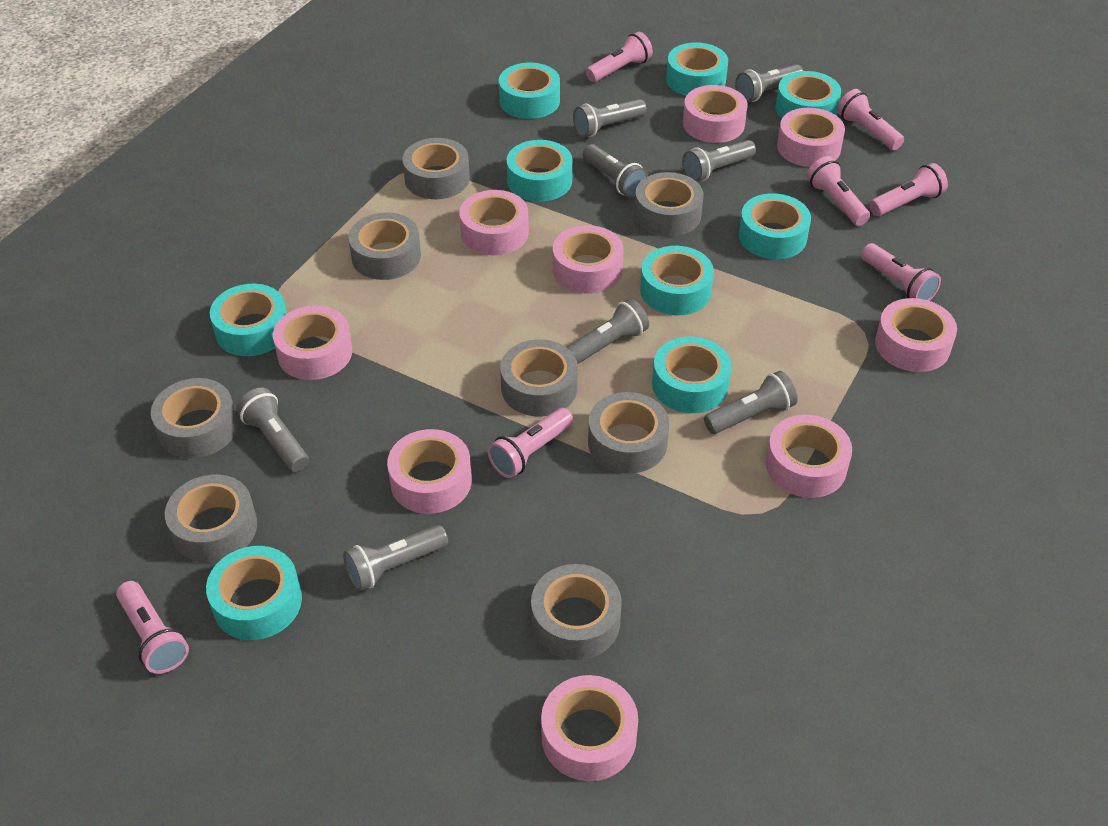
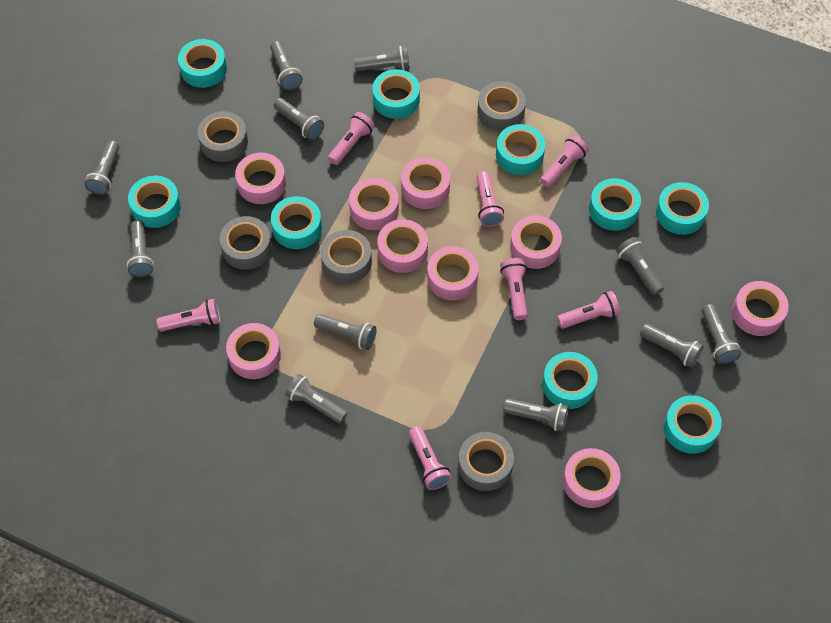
grey flashlight: 8 -> 11
grey tape: 8 -> 5

